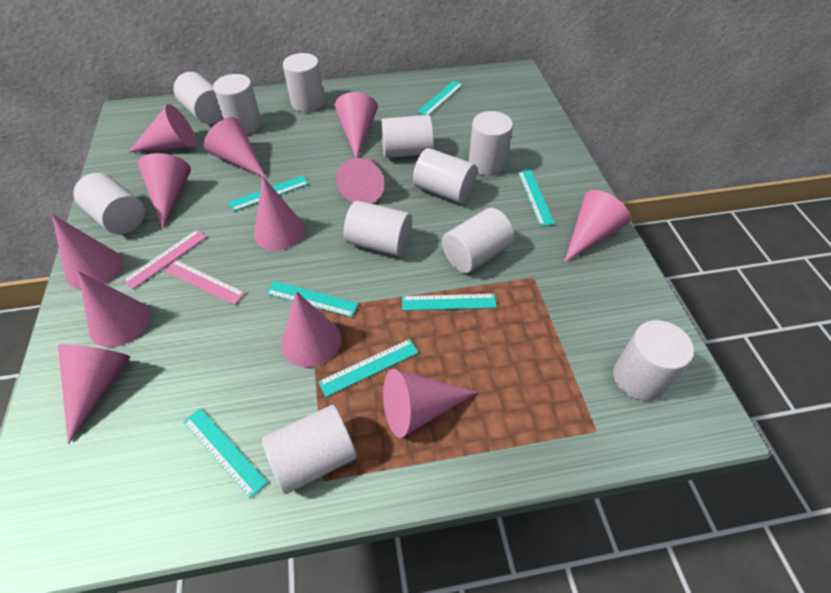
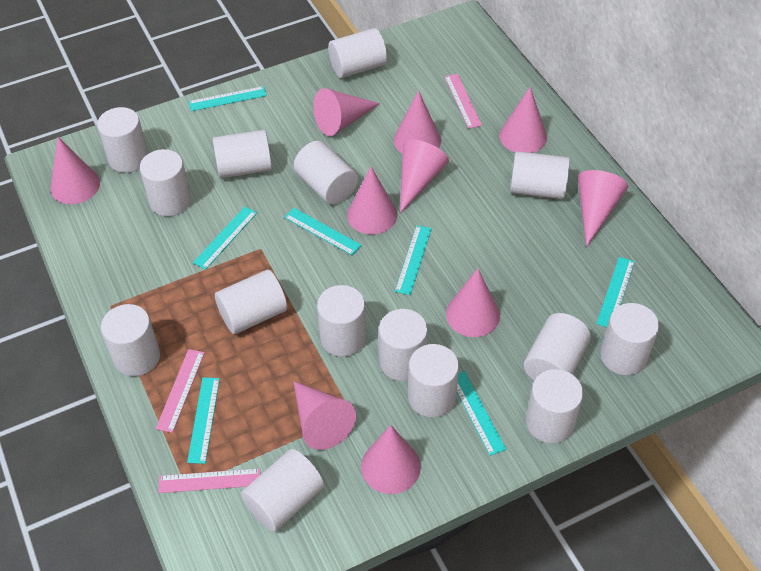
pink cone: 12 -> 10
pink ruler: 2 -> 3
white cylinder: 11 -> 15

